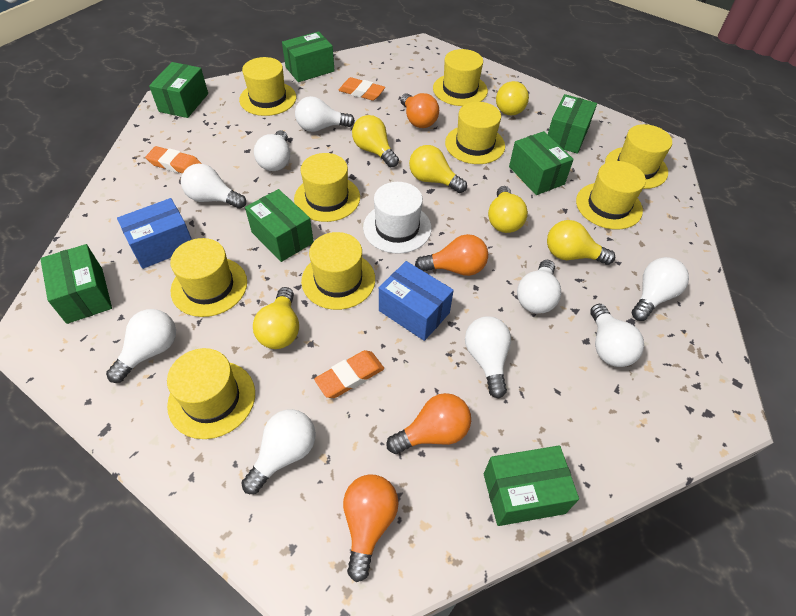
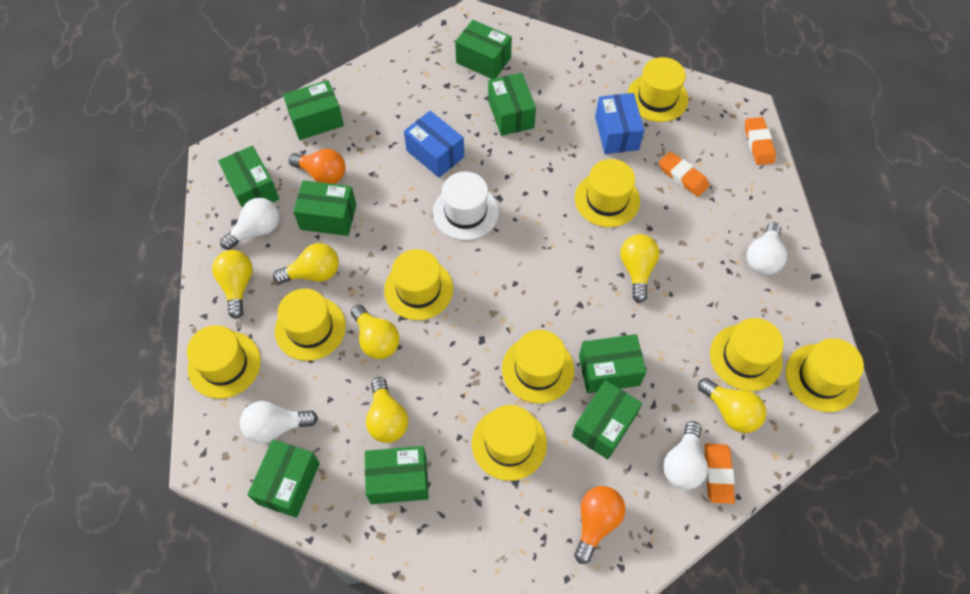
green box: 7 -> 9
orange light bulb: 4 -> 2
white light bulb: 9 -> 4

